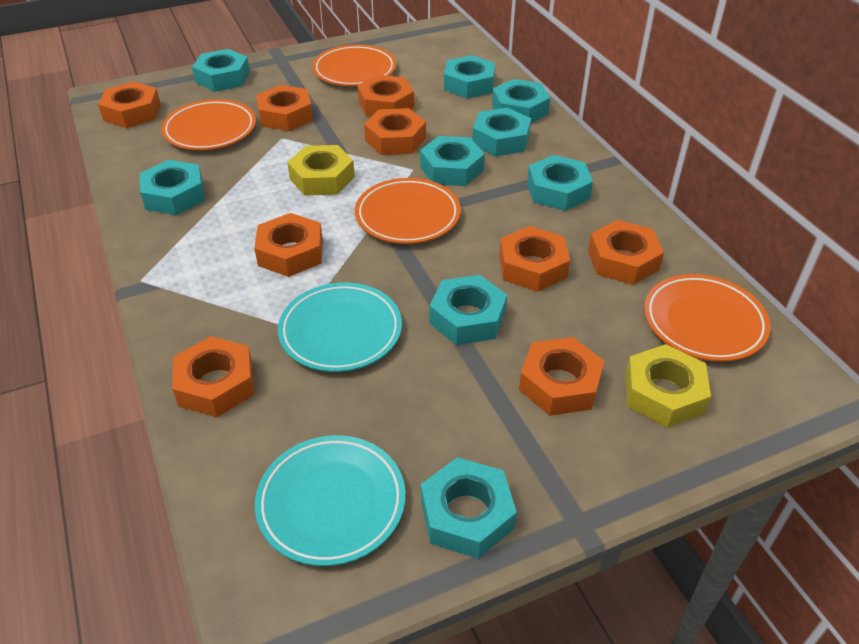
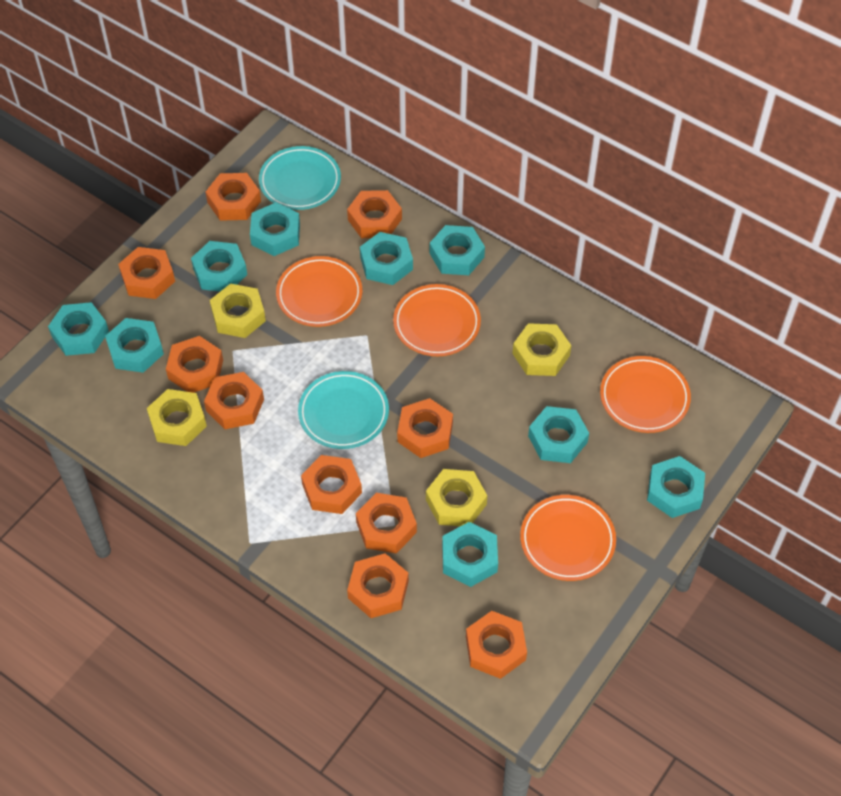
orange nut: 9 -> 10
yellow nut: 2 -> 4

